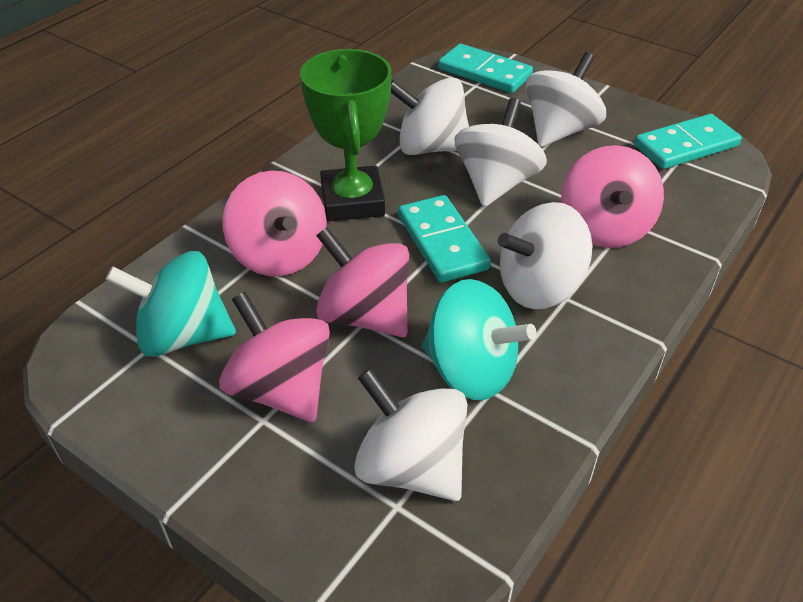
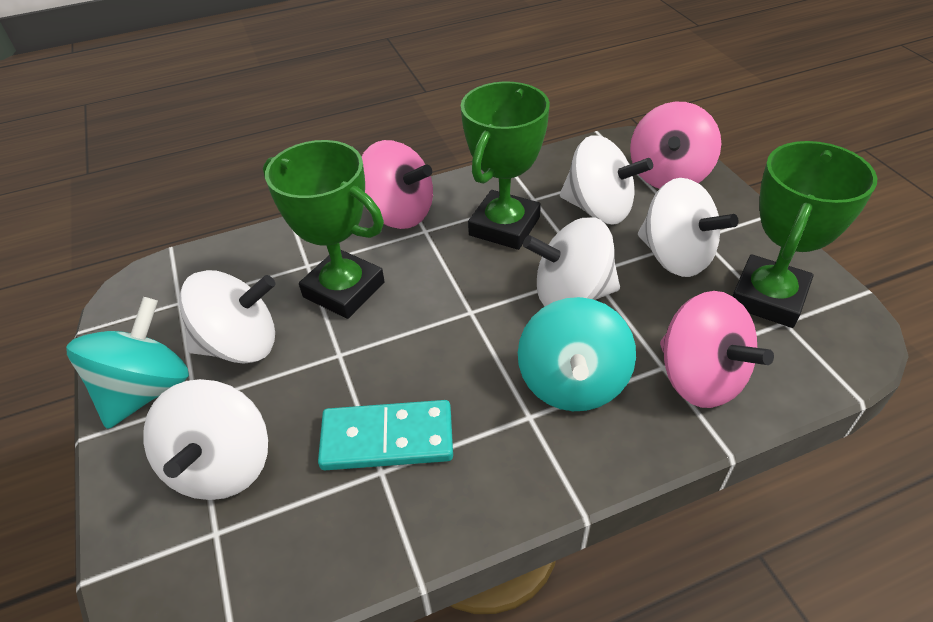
green trophy: 1 -> 3
pink spinning top: 4 -> 3
turquoise domino: 3 -> 1

